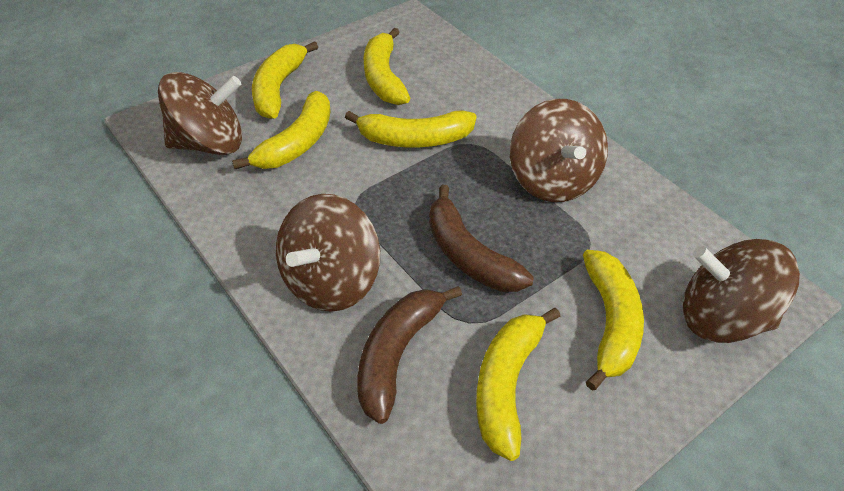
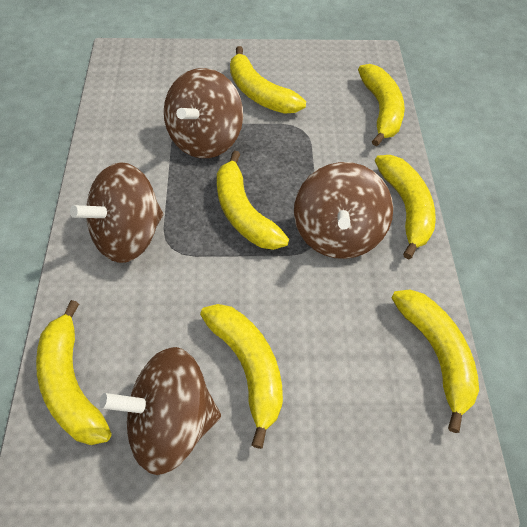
brown banana: 2 -> 0
yellow banana: 6 -> 7

